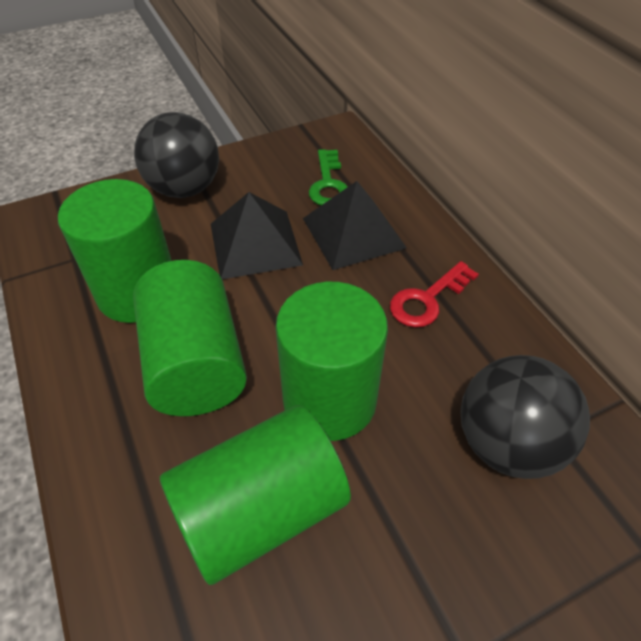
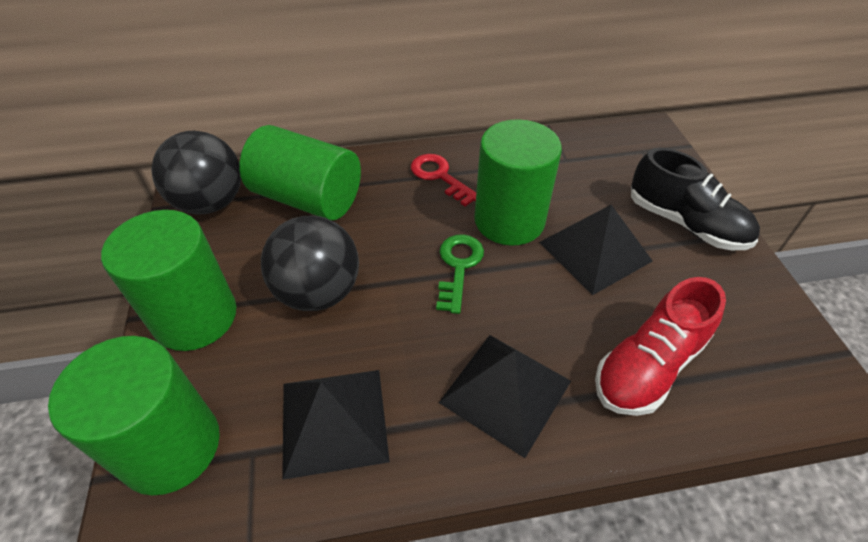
black pyramid: 2 -> 3
black shoe: 0 -> 1
red shoe: 0 -> 1

